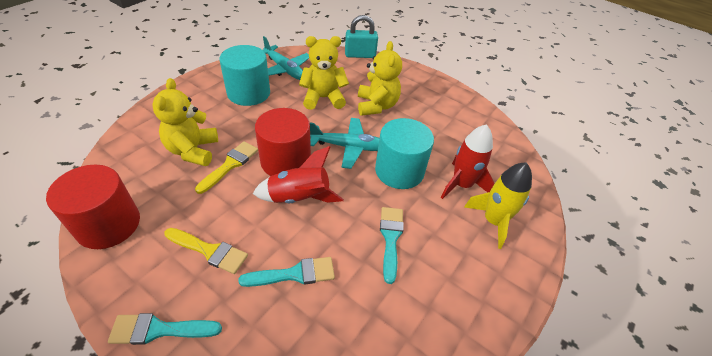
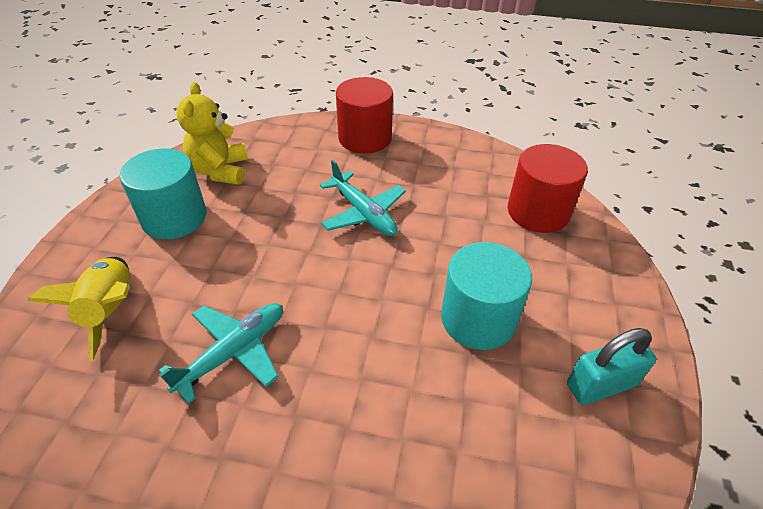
red rocket: 2 -> 0
turquoise brush: 3 -> 0
yellow brush: 2 -> 0
yellow teddy bear: 3 -> 1

